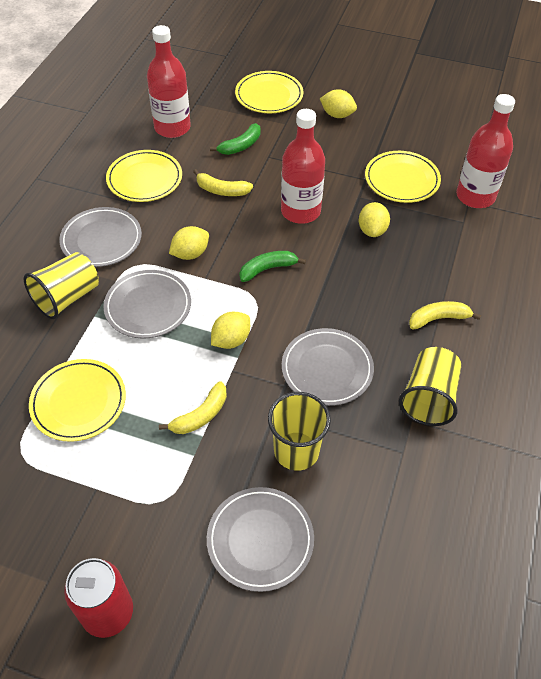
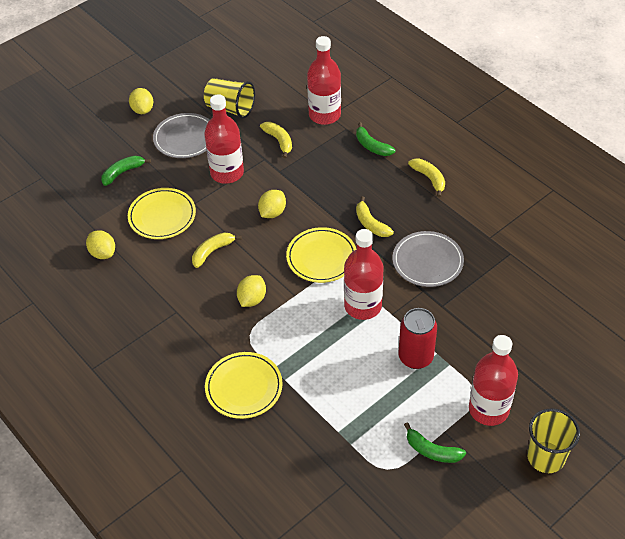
green banana: 2 -> 3
grey plate: 4 -> 2
red bottle: 3 -> 4
yellow banana: 3 -> 4
yellow cup: 3 -> 2
yellow plate: 4 -> 3

